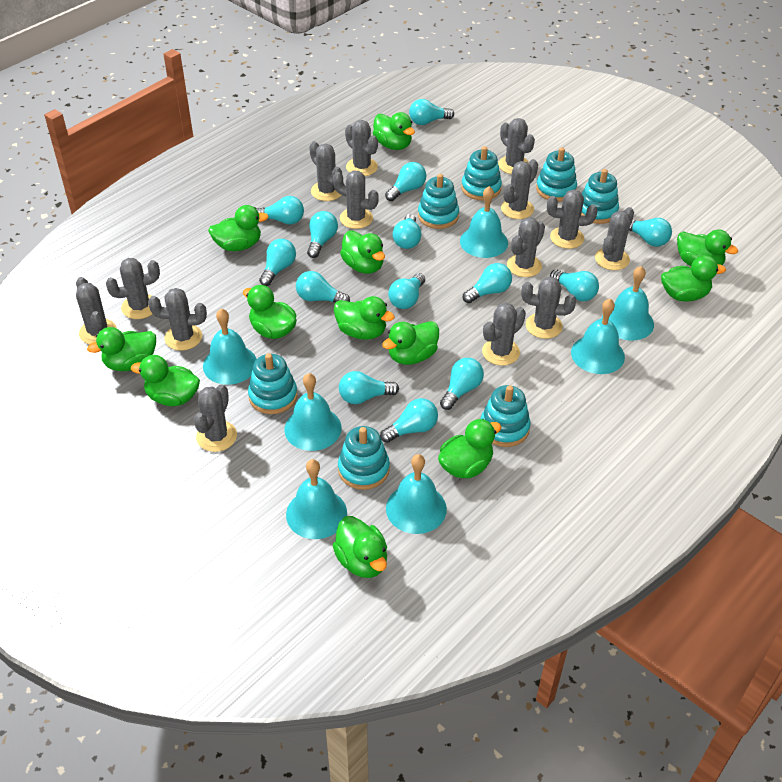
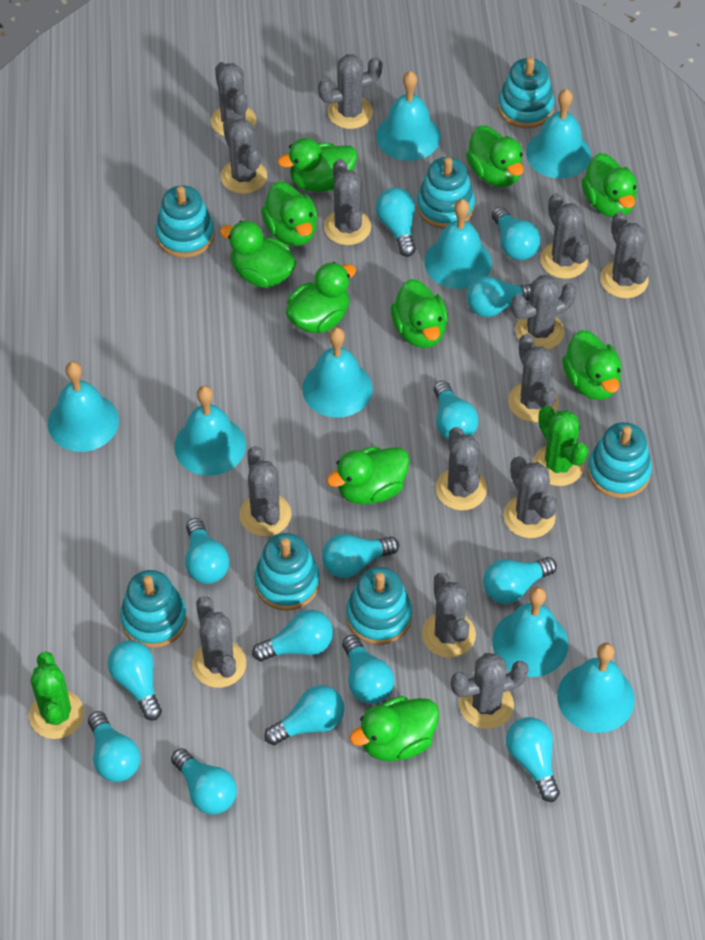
green cactus: 0 -> 2
green duck: 12 -> 10
turquoise bell: 7 -> 8

